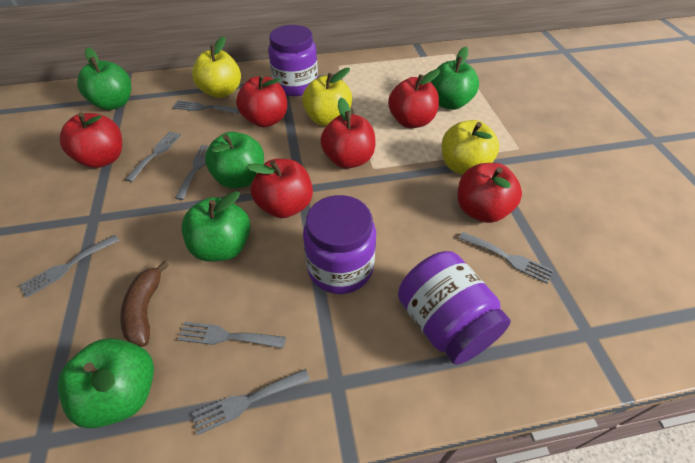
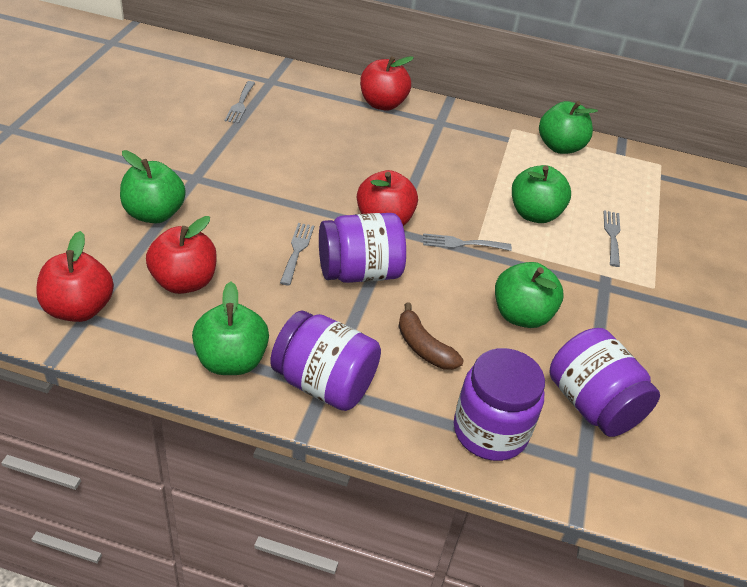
grey fork: 7 -> 4
purple jar: 3 -> 4
red apple: 6 -> 4
yellow apple: 3 -> 0

